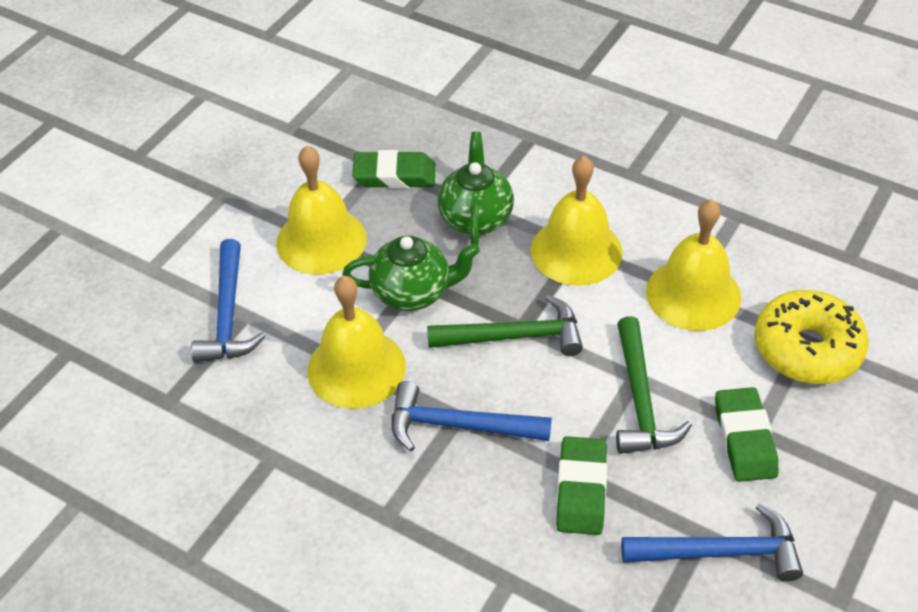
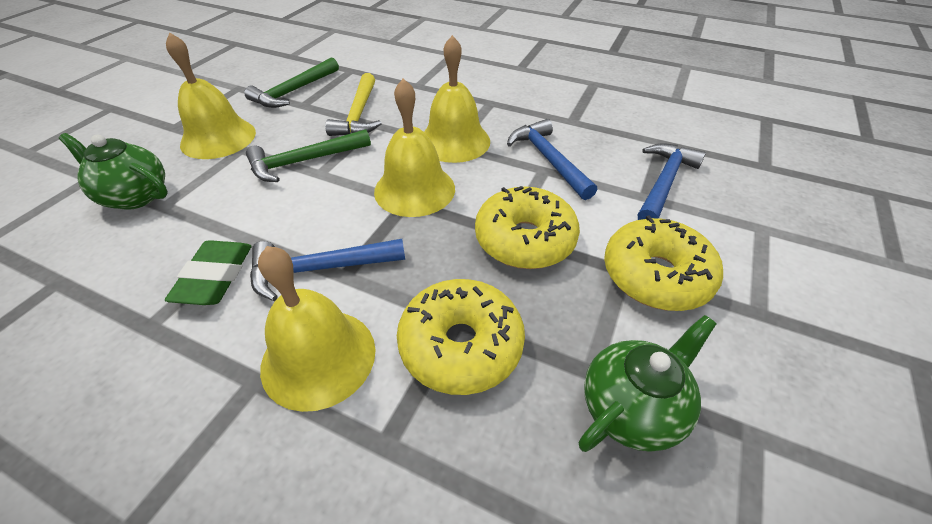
green eraser: 3 -> 1
yellow donut: 1 -> 3
yellow hammer: 0 -> 1

